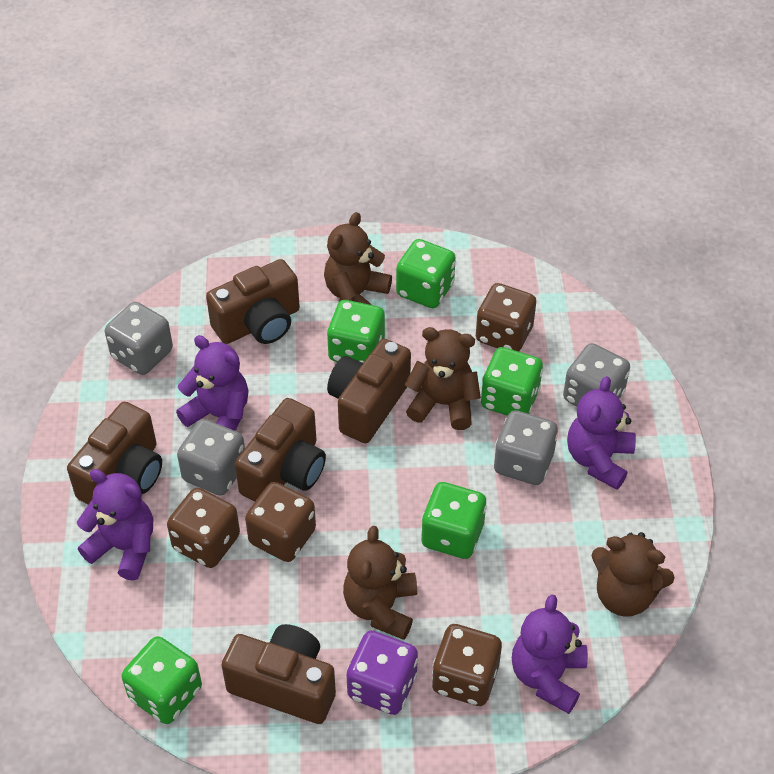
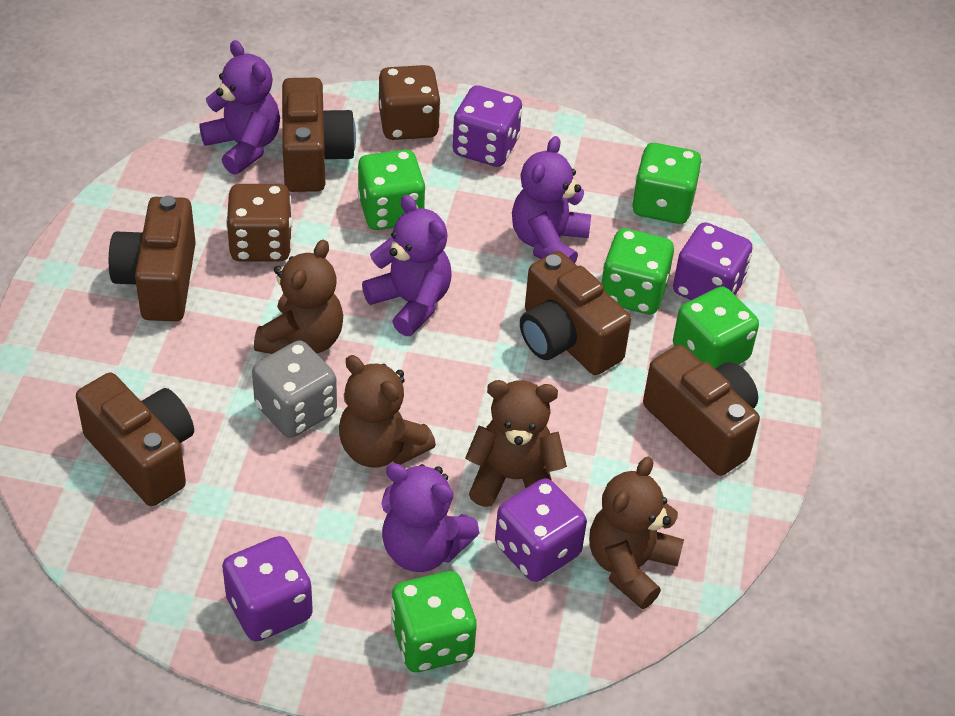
brown dice: 4 -> 2
grey dice: 4 -> 1
purple dice: 1 -> 4

